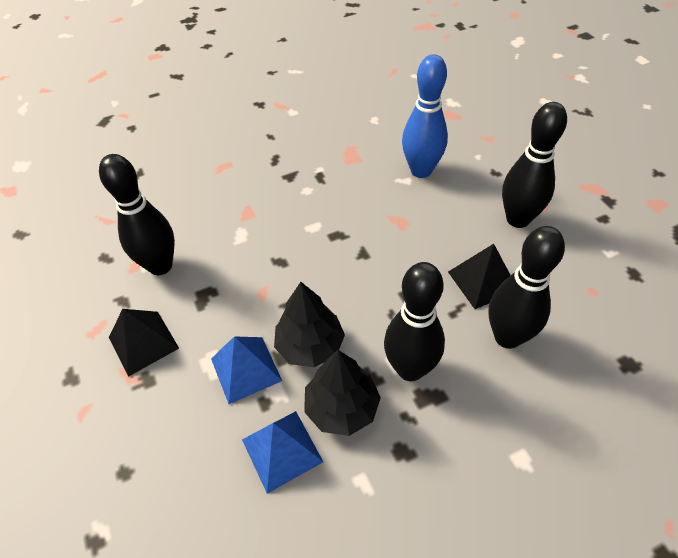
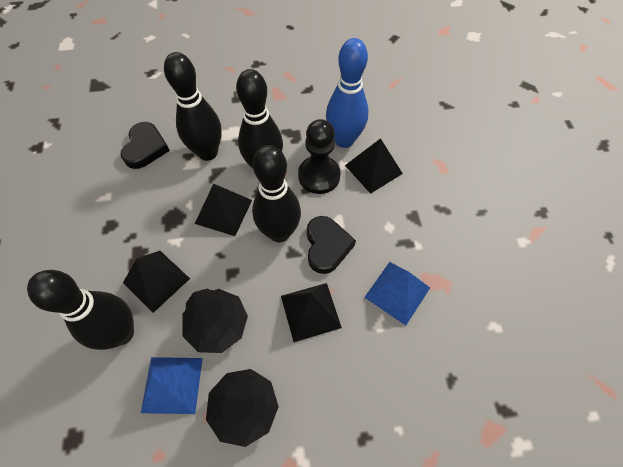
black heart: 0 -> 2
black pawn: 0 -> 1
black pyramid: 2 -> 4

